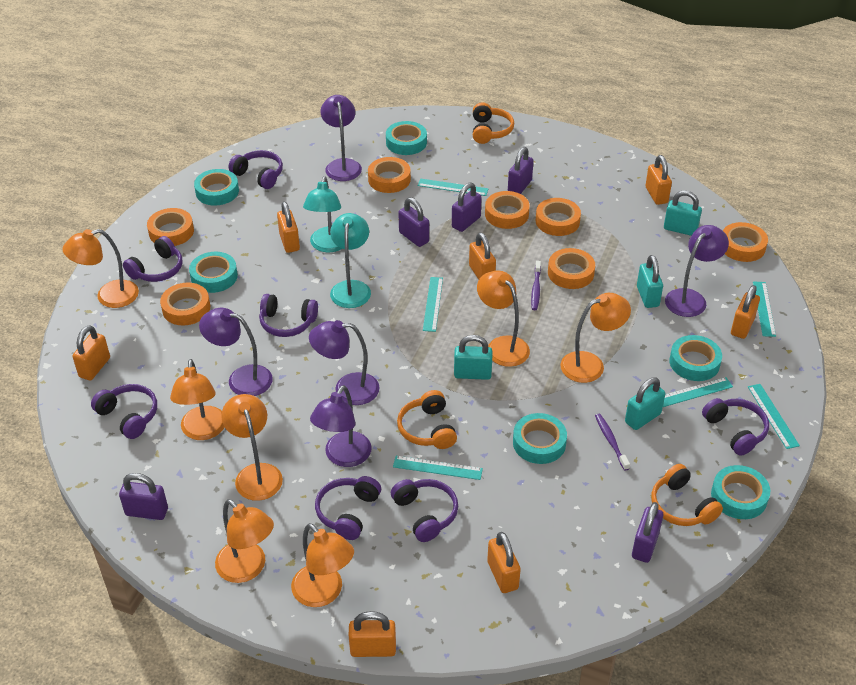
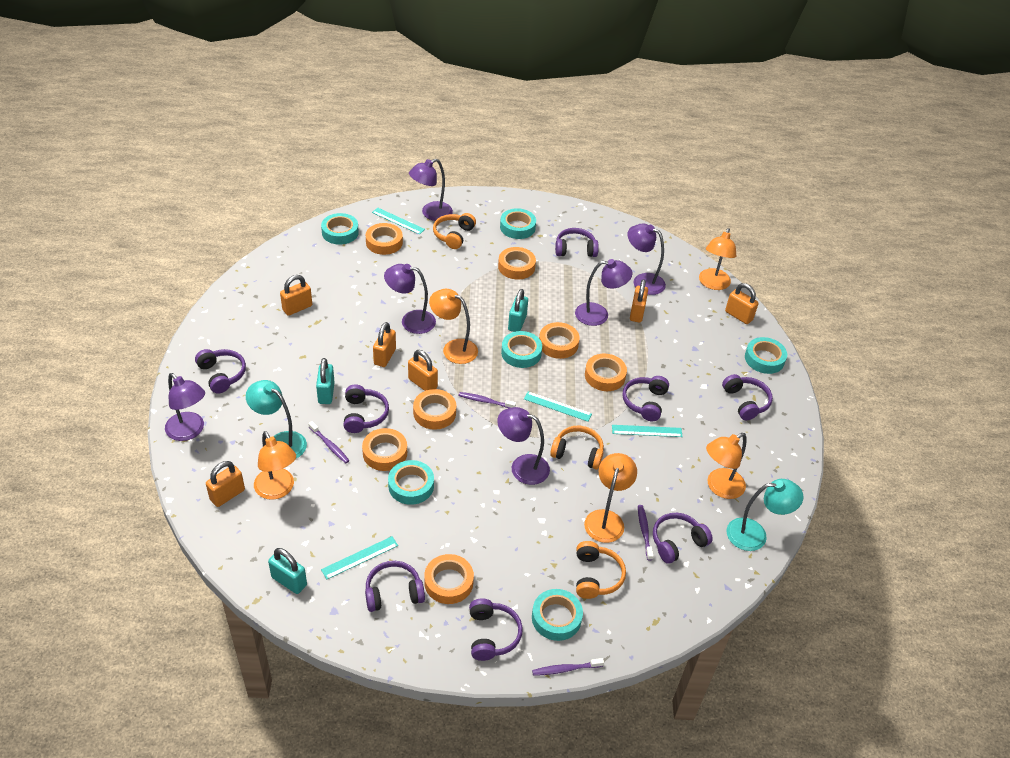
orange lamp: 7 -> 5
orange padlock: 7 -> 6
purple headphones: 7 -> 8
purple lamp: 5 -> 6
purple padlock: 5 -> 0
purple toothbrush: 2 -> 4
turquoise padlock: 4 -> 3
turquoise ruler: 6 -> 4

